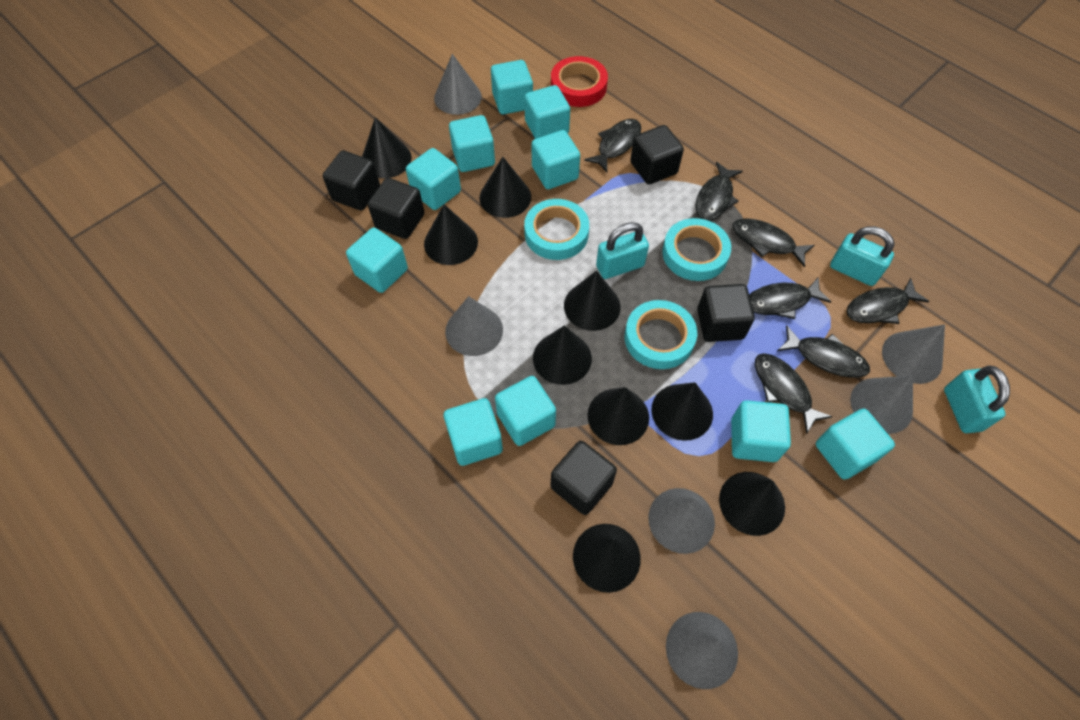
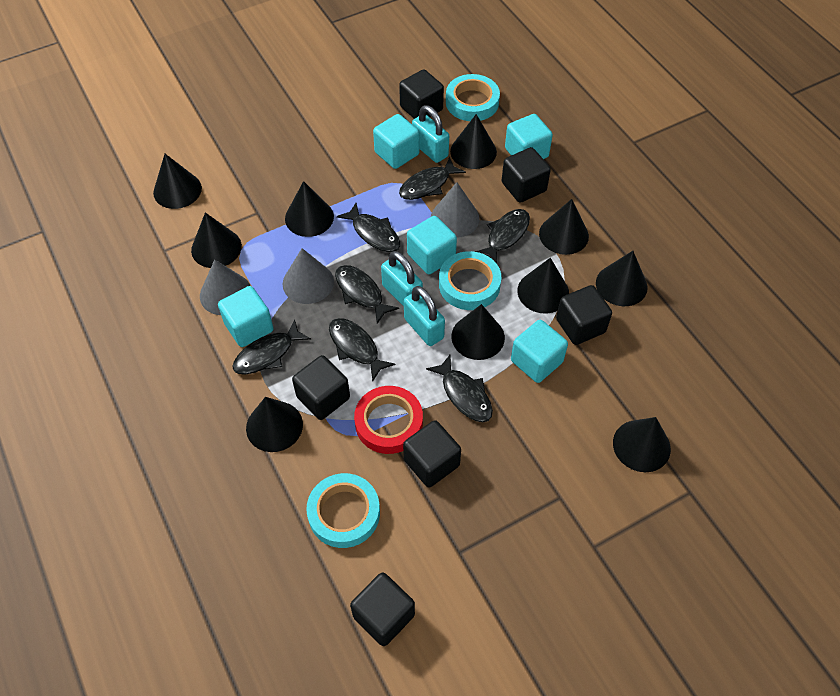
black cone: 9 -> 10
black cube: 5 -> 6
grey cone: 6 -> 3
turquoise cube: 10 -> 5

